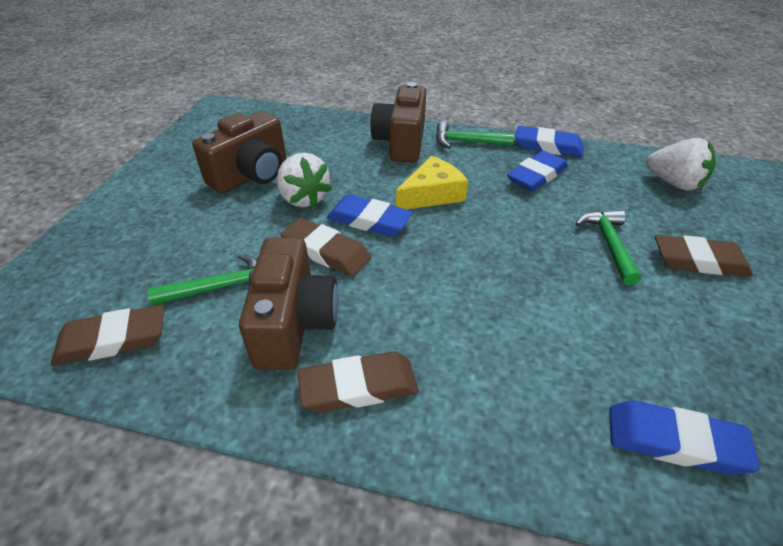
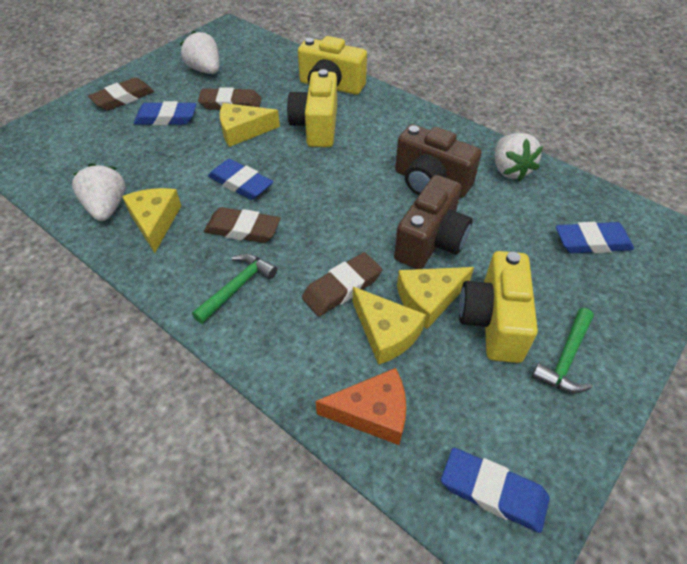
brown camera: 3 -> 2
green hammer: 3 -> 2
orange cheese: 0 -> 1
white strawberry: 2 -> 3
yellow camera: 0 -> 3
yellow cheese: 1 -> 4

